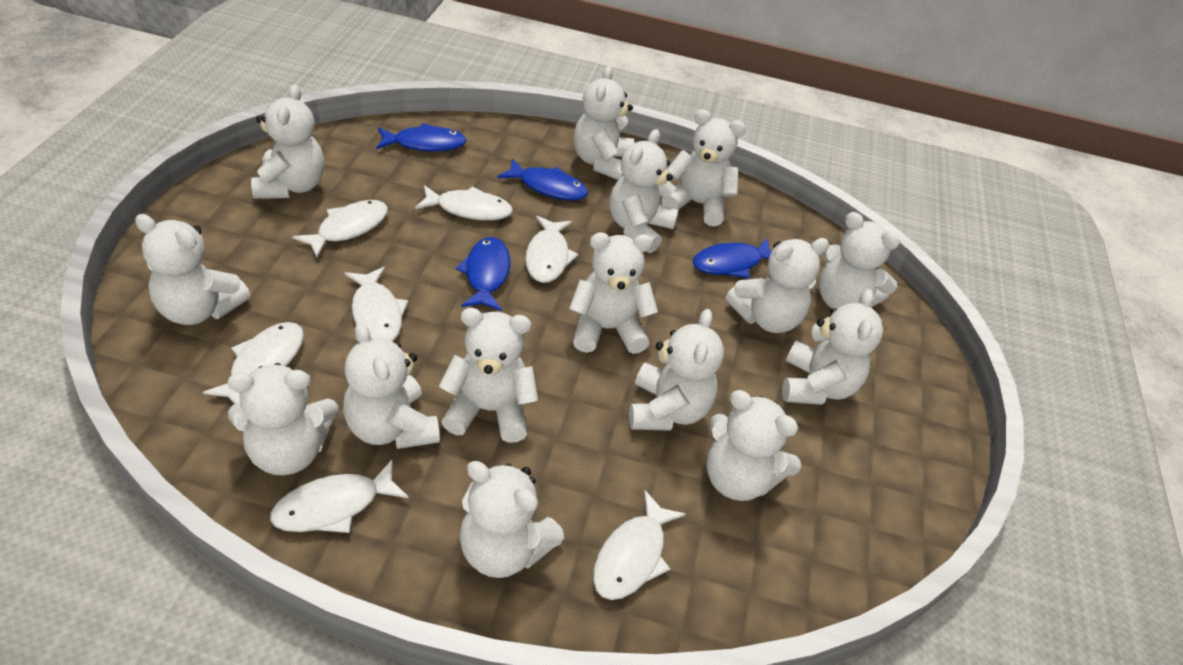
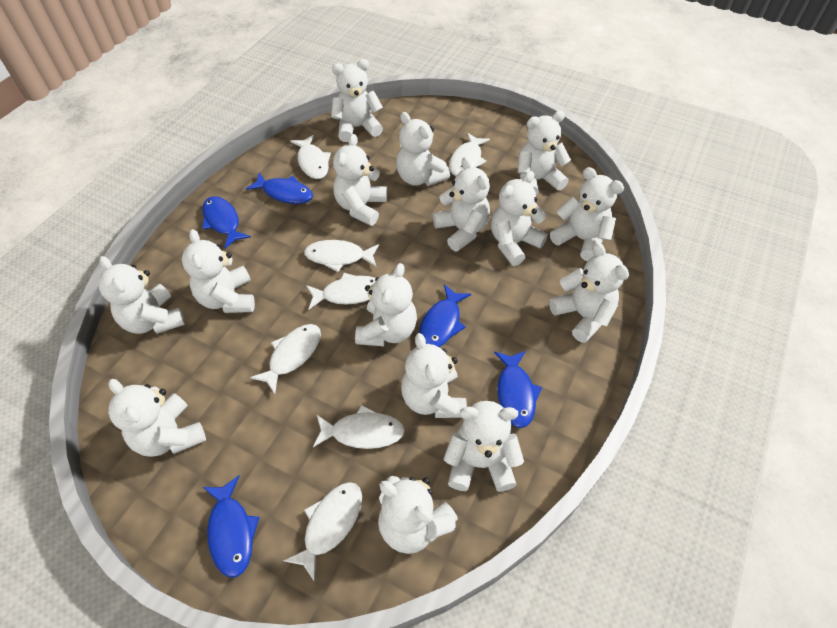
blue fish: 4 -> 5

